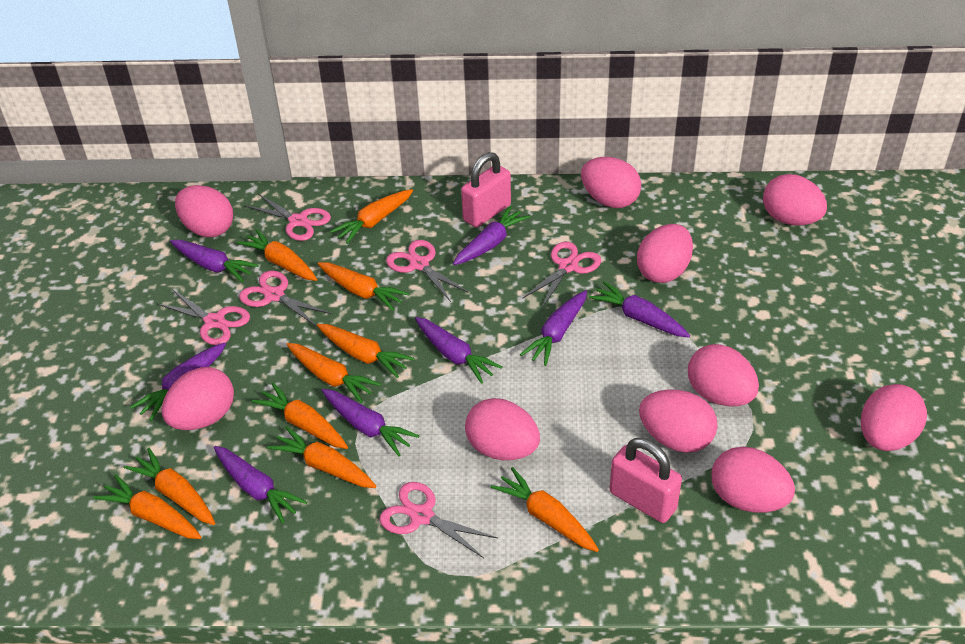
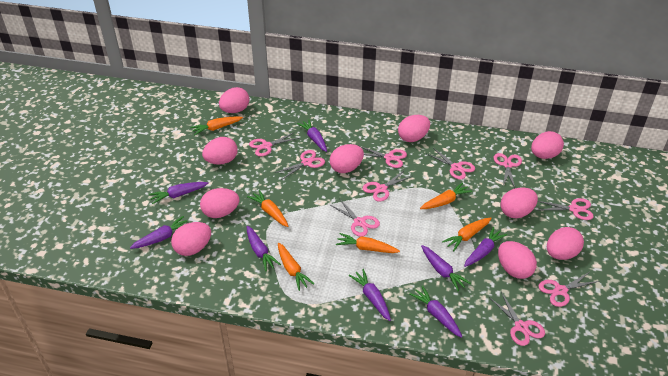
orange carrot: 10 -> 6
pink padlock: 2 -> 0
pink scissors: 6 -> 10

